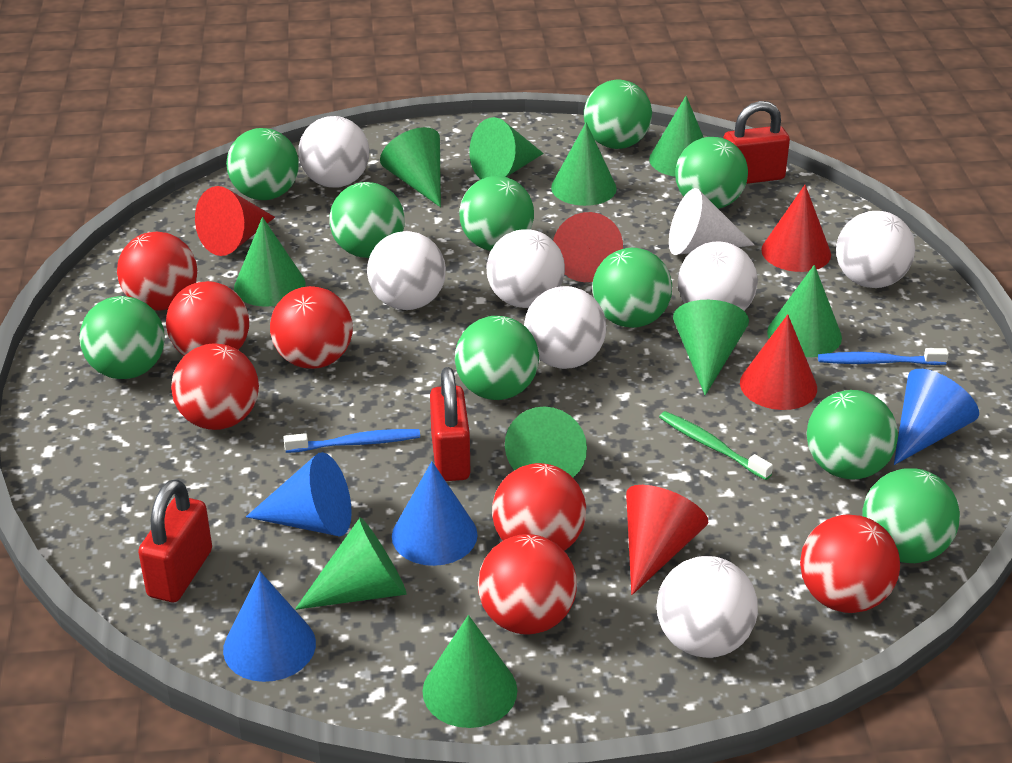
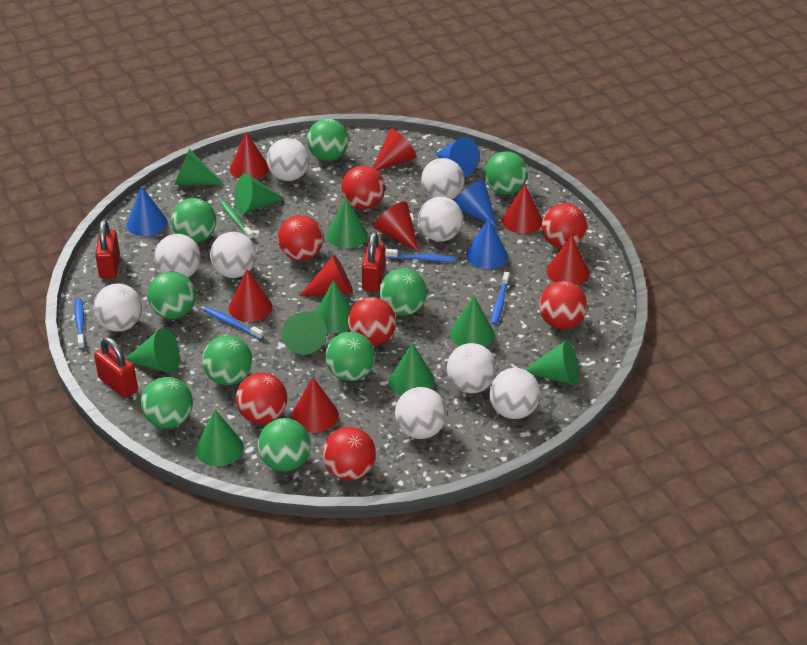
blue toothbrush: 2 -> 4
green ball: 10 -> 9
red cone: 5 -> 8
white ball: 7 -> 9
white cone: 1 -> 0

